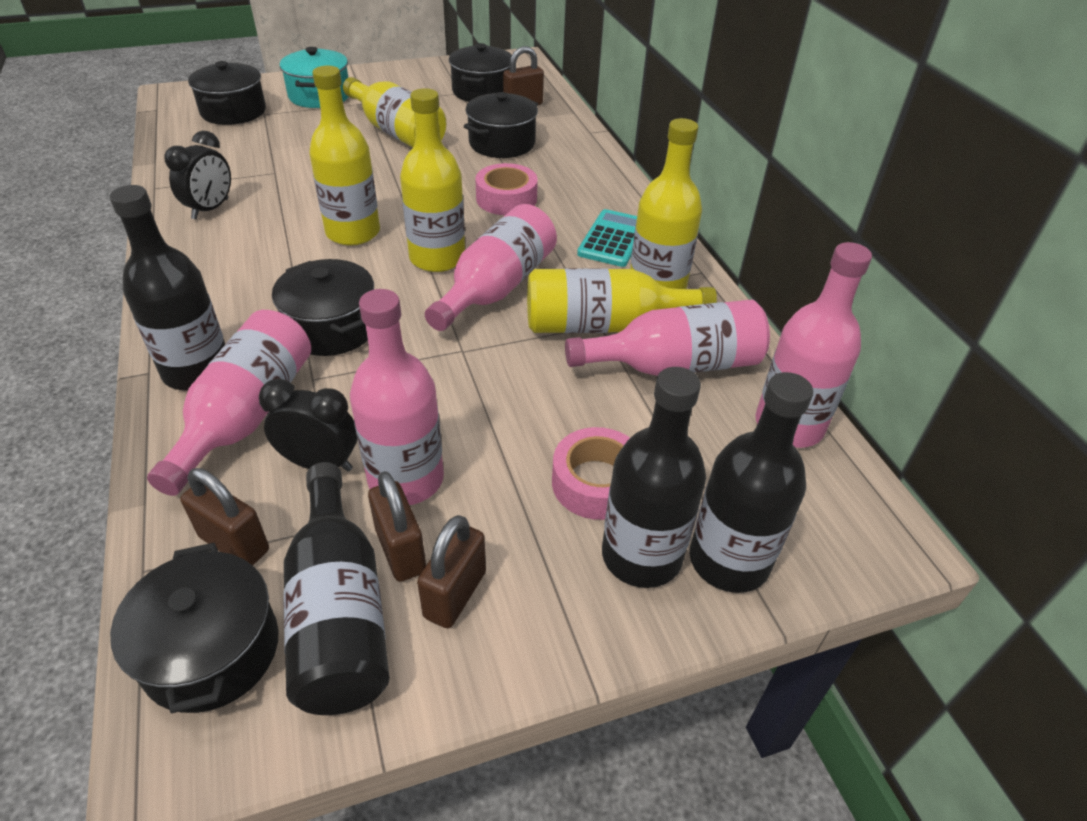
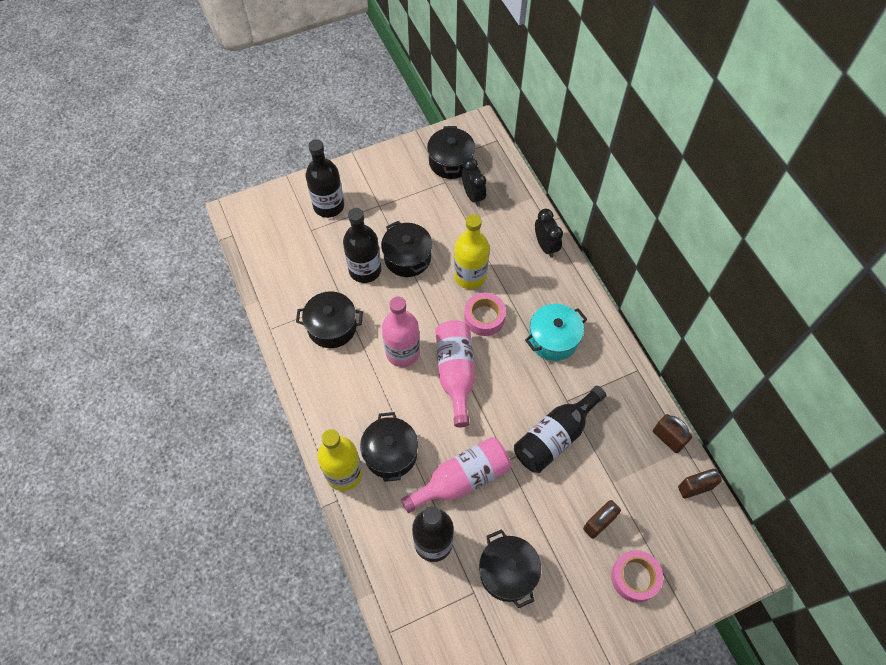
brown padlock: 4 -> 3
pink bottle: 5 -> 3
turquoise calculator: 1 -> 0
yellow bottle: 5 -> 2

